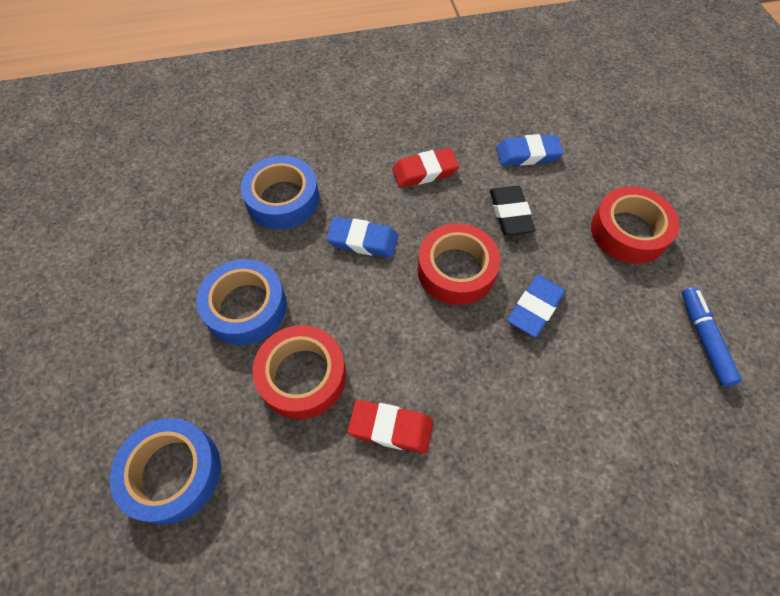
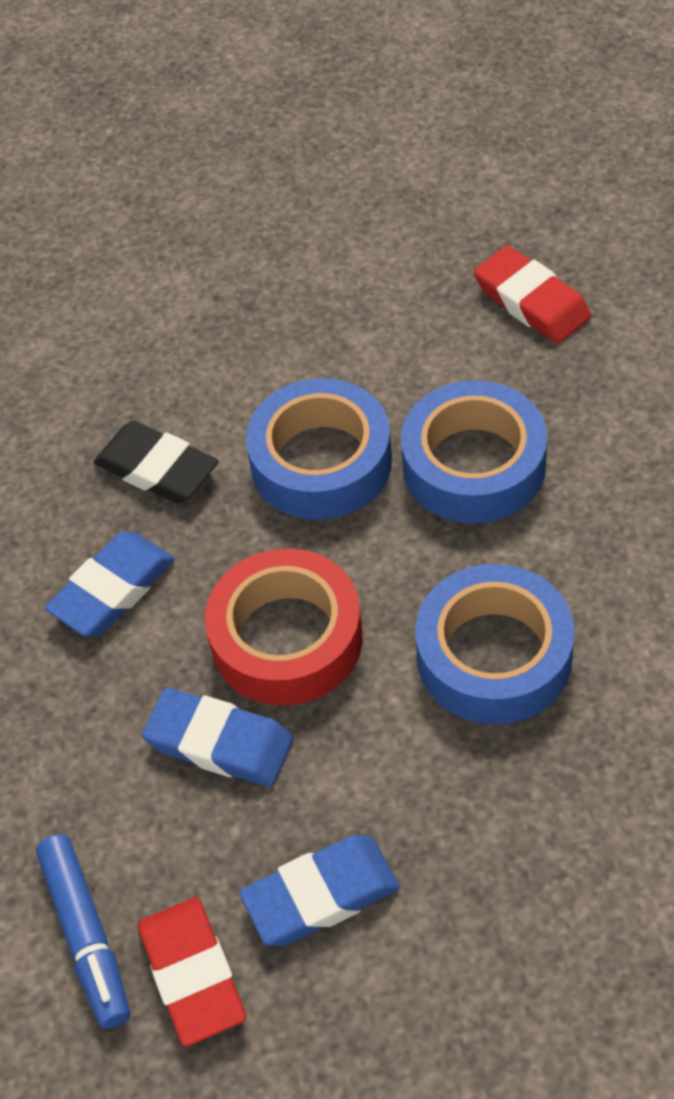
red tape: 3 -> 1

